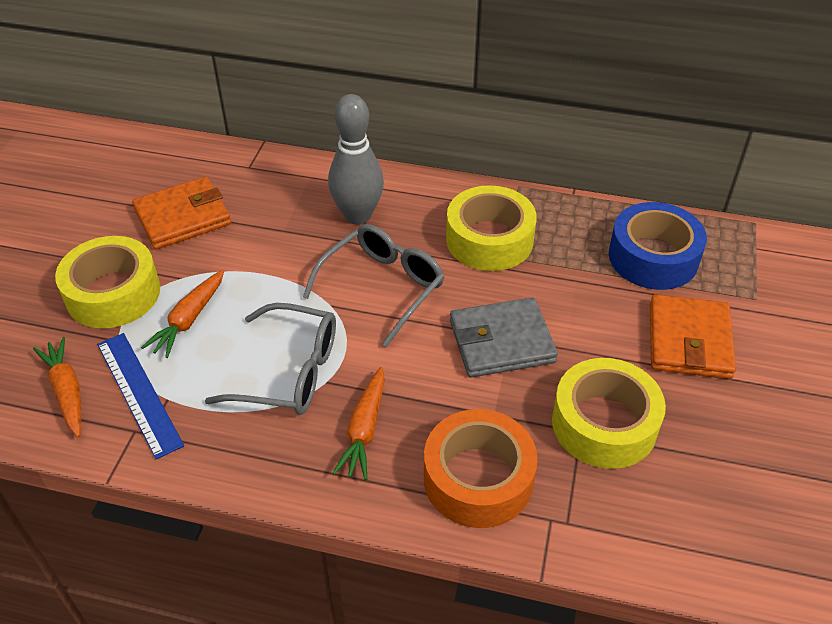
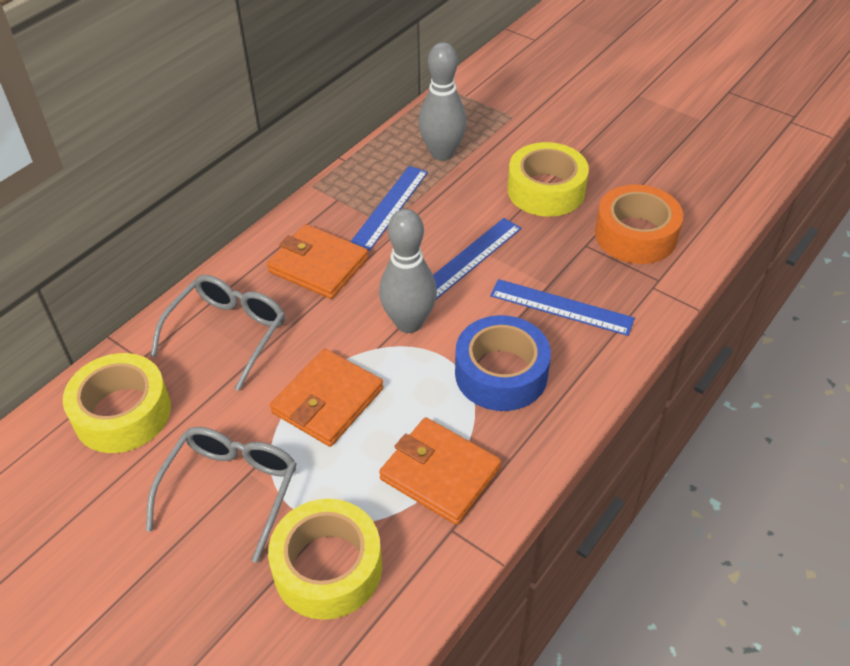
blue ruler: 1 -> 3
grey bowling pin: 1 -> 2
grey wallet: 1 -> 0
orange carrot: 3 -> 0
orange wallet: 2 -> 3

